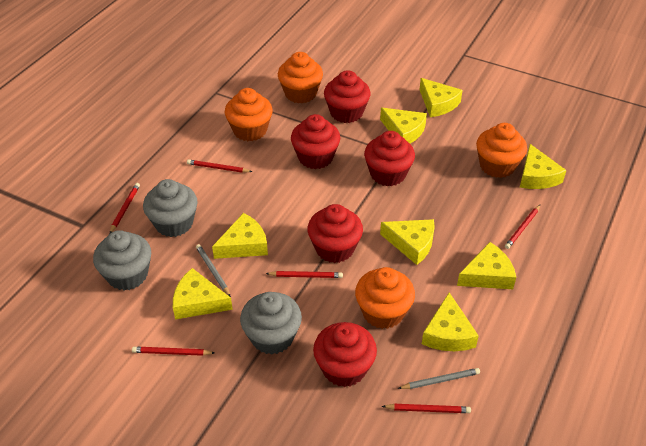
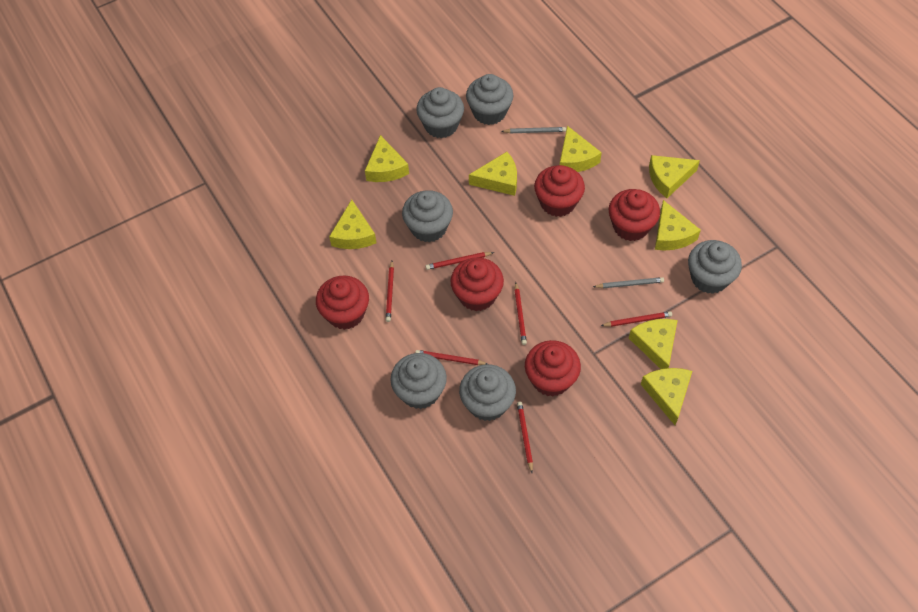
grey cupcake: 3 -> 6
orange cupcake: 4 -> 0

